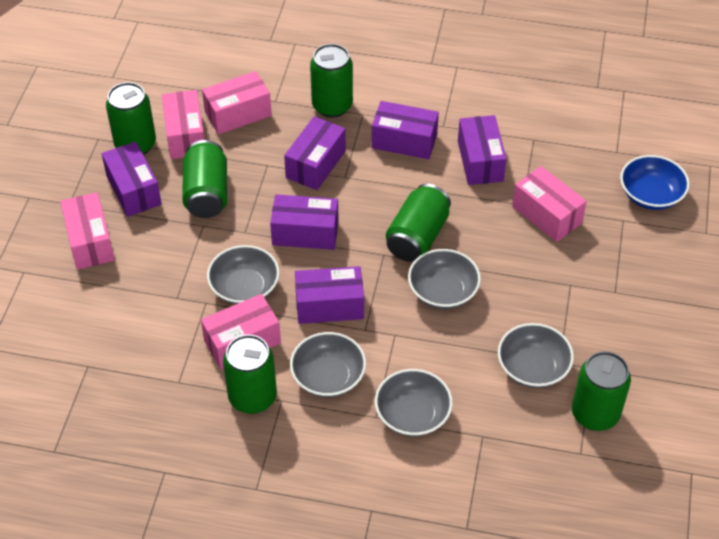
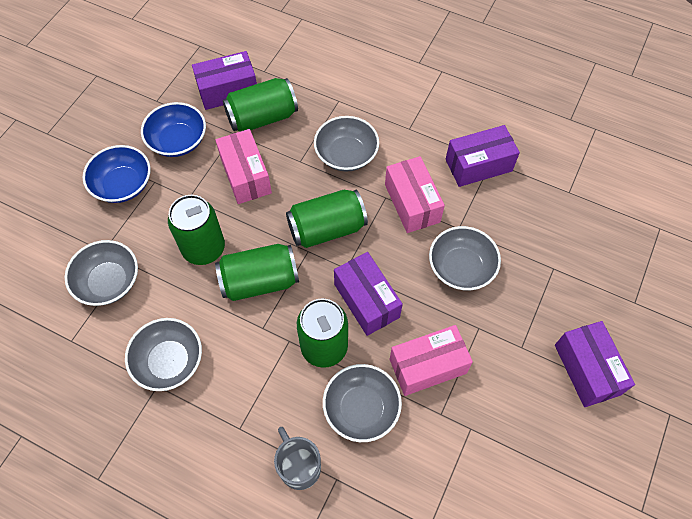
blue bowl: 1 -> 2
green can: 6 -> 5
grey mug: 0 -> 1
pink box: 5 -> 3
purple box: 6 -> 4

